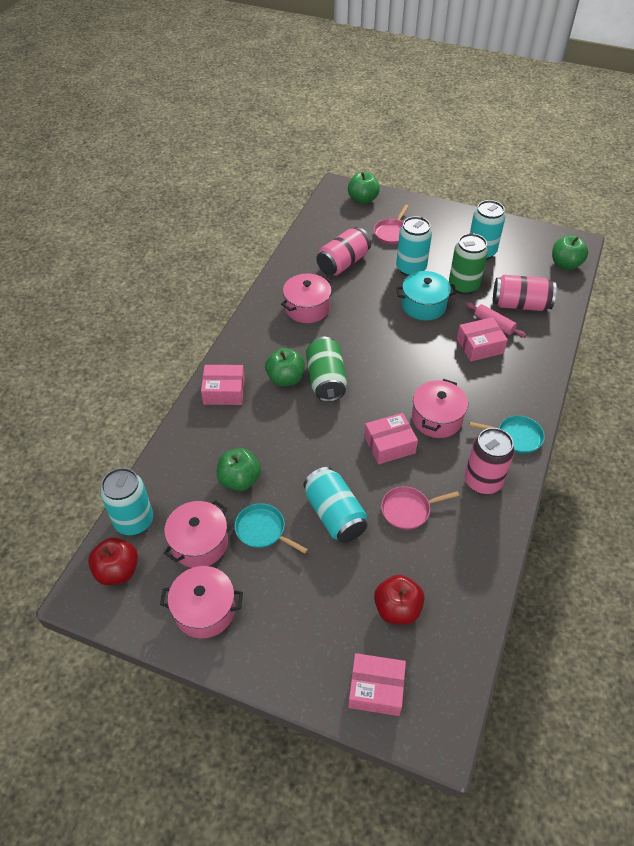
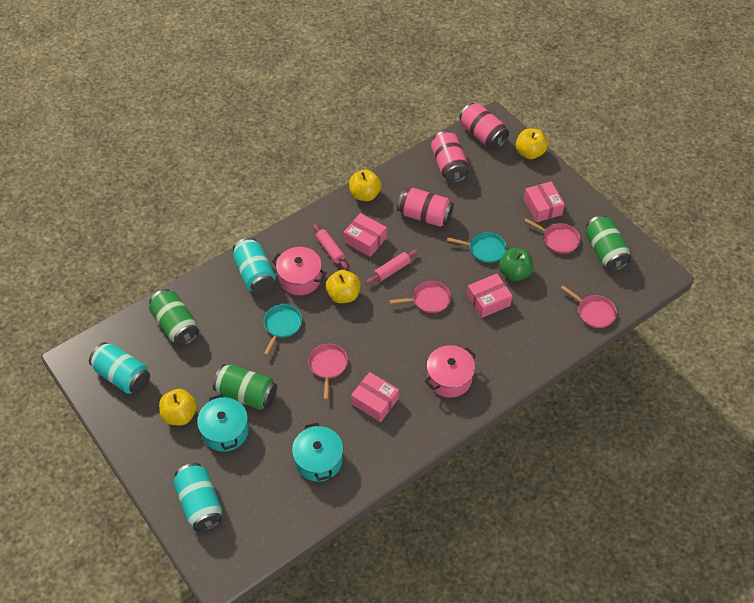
green apple: 4 -> 1
green can: 2 -> 3
pink pan: 2 -> 4
pink pot: 4 -> 2
pink rolling pin: 1 -> 2
red apple: 2 -> 0
turquoise can: 4 -> 3
turquoise pot: 1 -> 2
yellow apple: 0 -> 4

